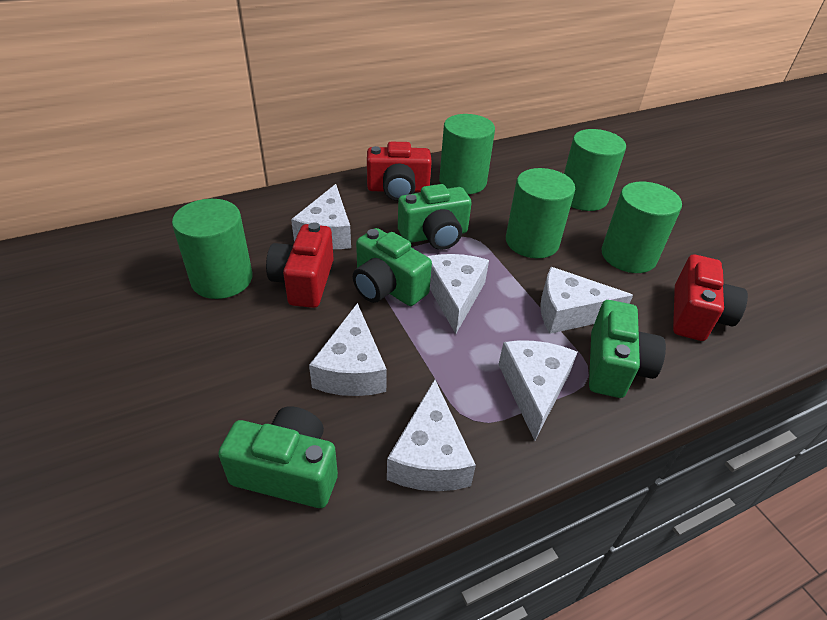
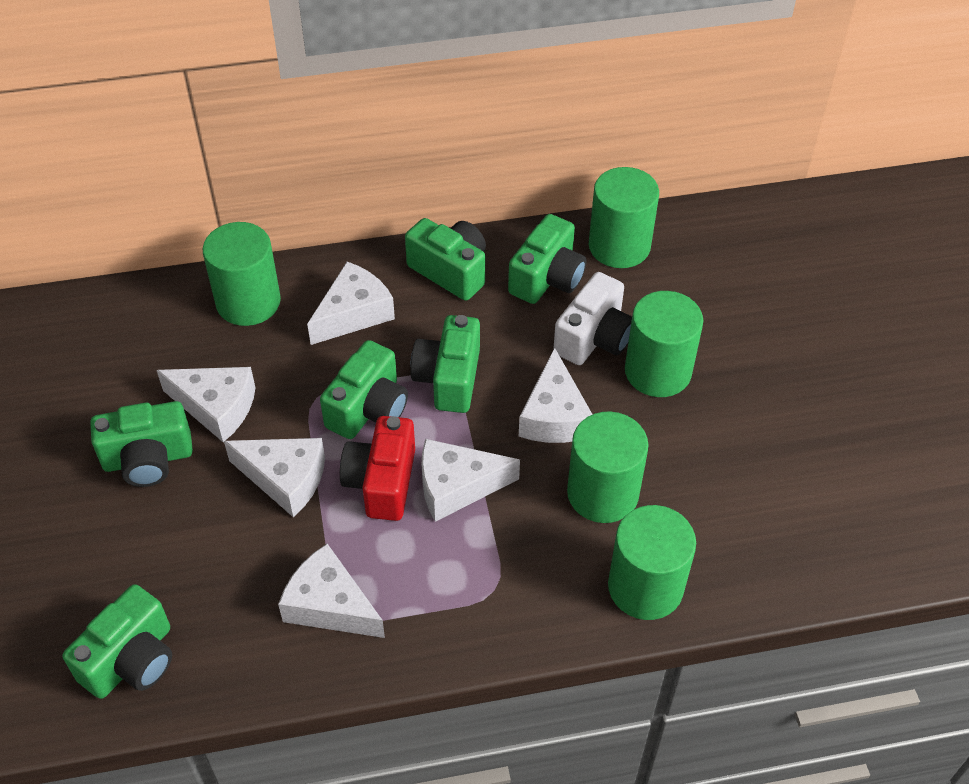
green camera: 4 -> 6
red camera: 3 -> 1
white camera: 0 -> 1

